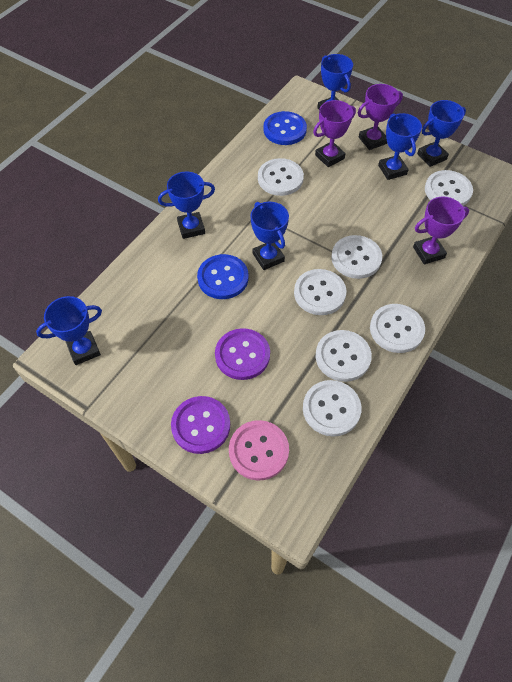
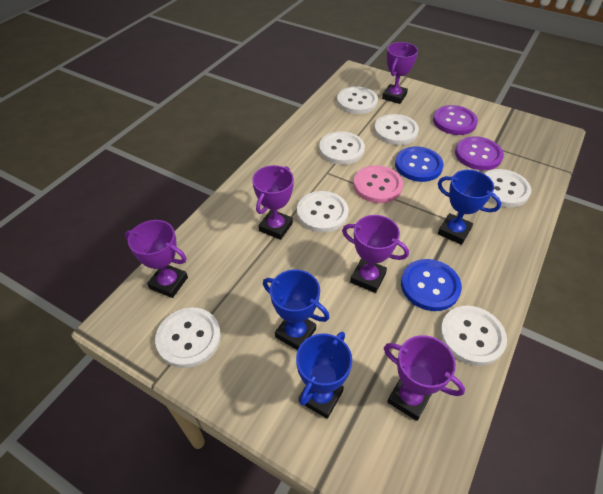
blue trophy: 6 -> 3
purple trophy: 3 -> 5

